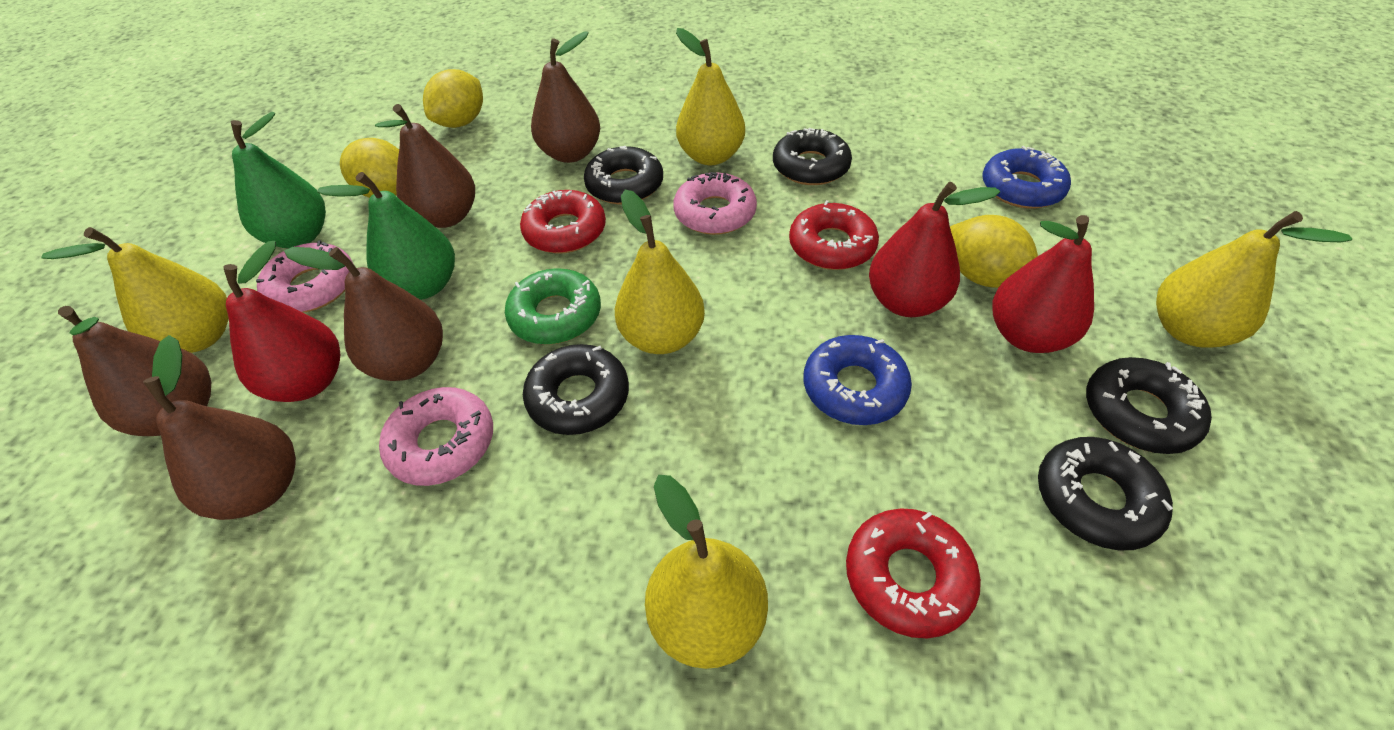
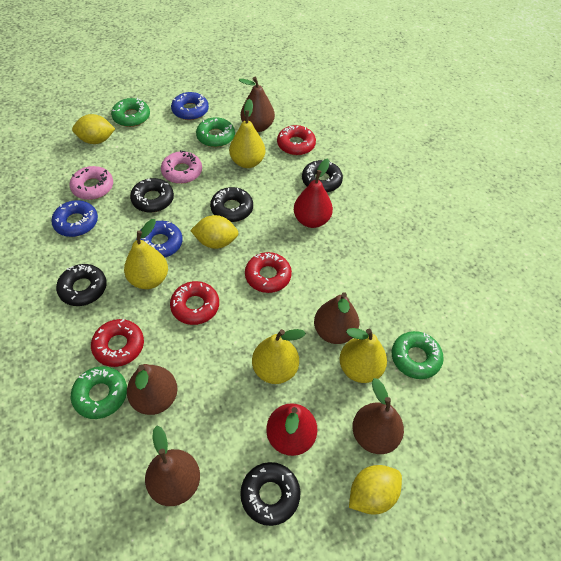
blue donut: 2 -> 3
green donut: 1 -> 4
green pear: 2 -> 0
pink donut: 3 -> 2
red donut: 3 -> 4
red pear: 3 -> 2
yellow pear: 5 -> 4

